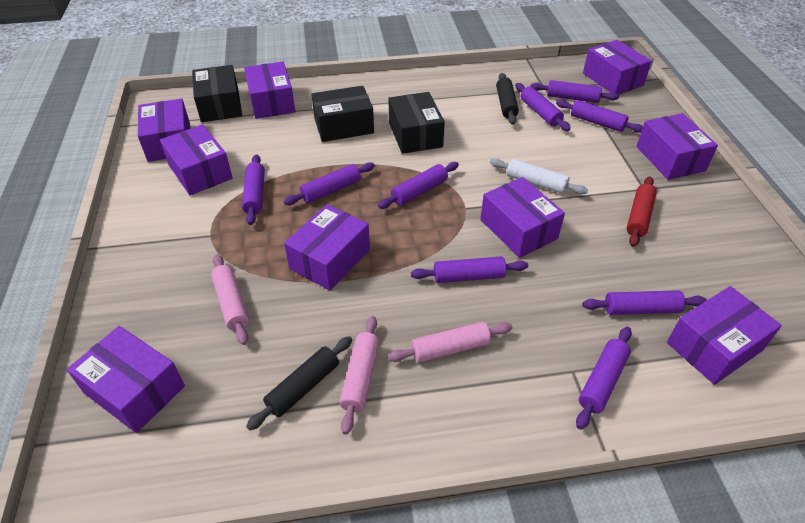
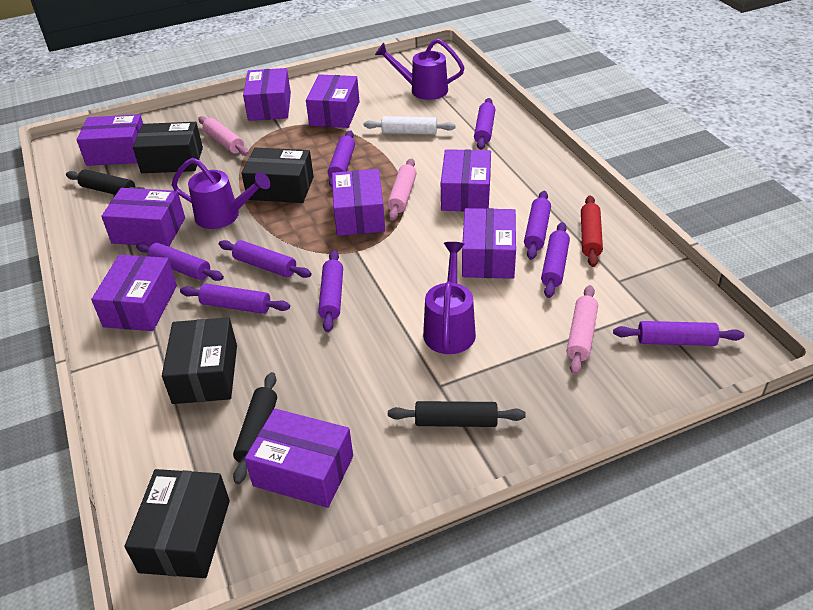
black box: 3 -> 4
black rolling pin: 2 -> 3
purple watering can: 0 -> 3

